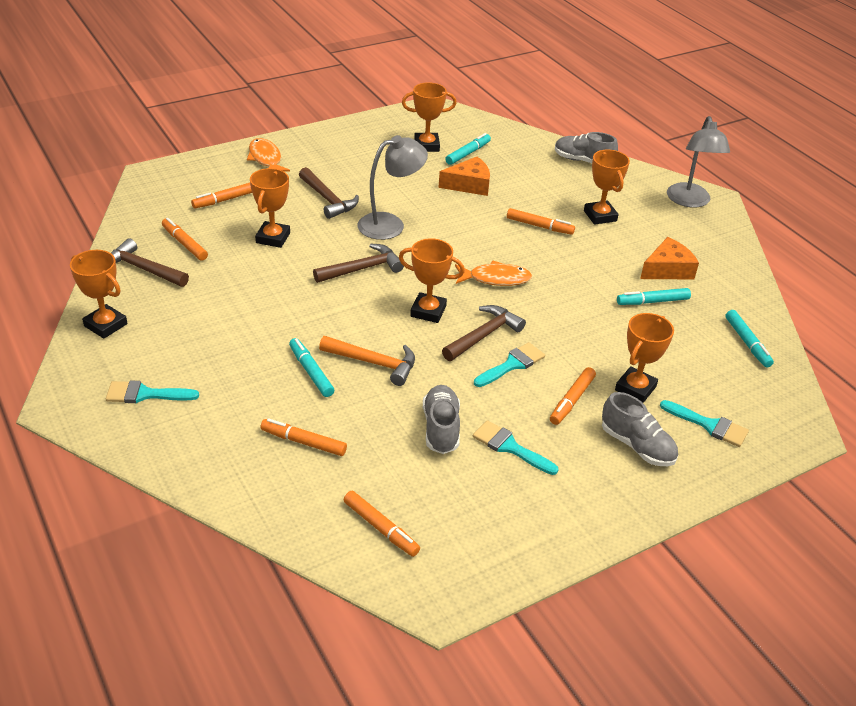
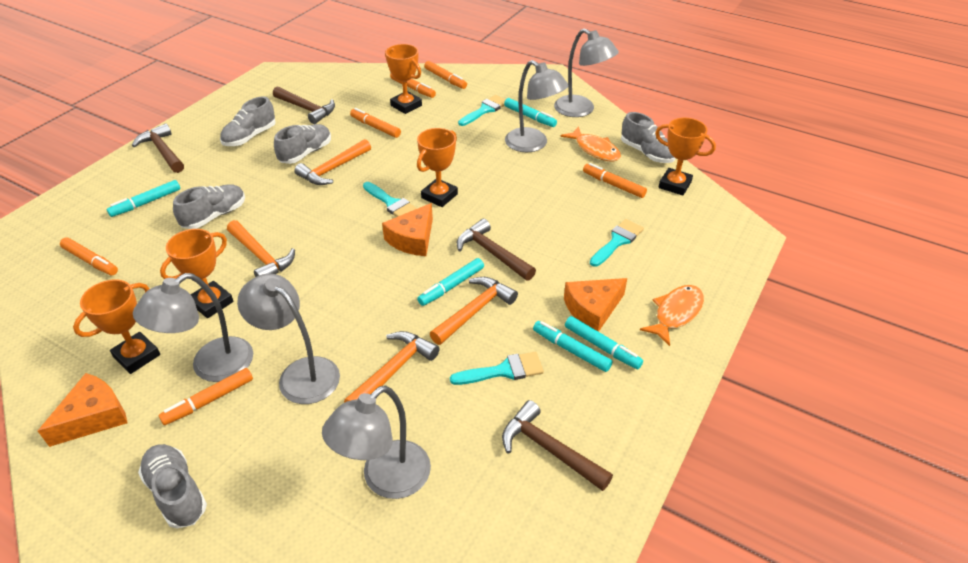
grey lamp: 2 -> 5
grey shoe: 3 -> 5
orange cheese: 2 -> 3
orange hammer: 1 -> 4
orange trophy: 6 -> 5
turquoise marker: 4 -> 5

